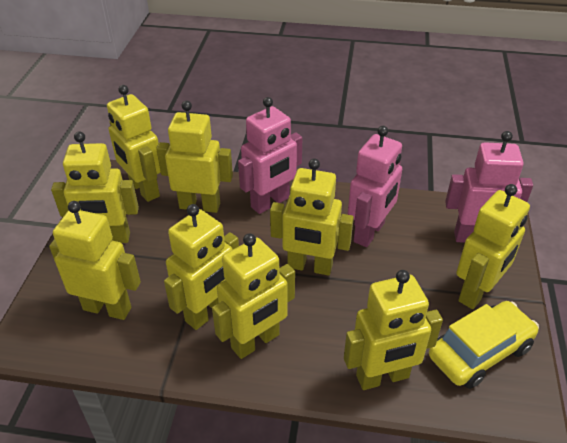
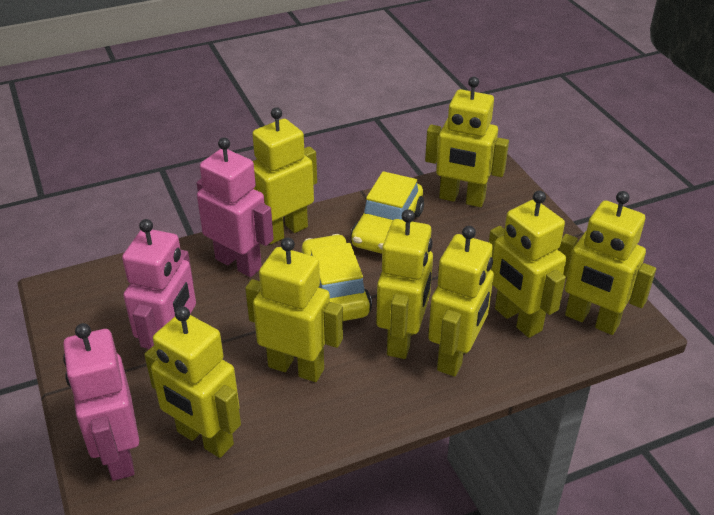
yellow car: 1 -> 2
yellow robot: 9 -> 8

